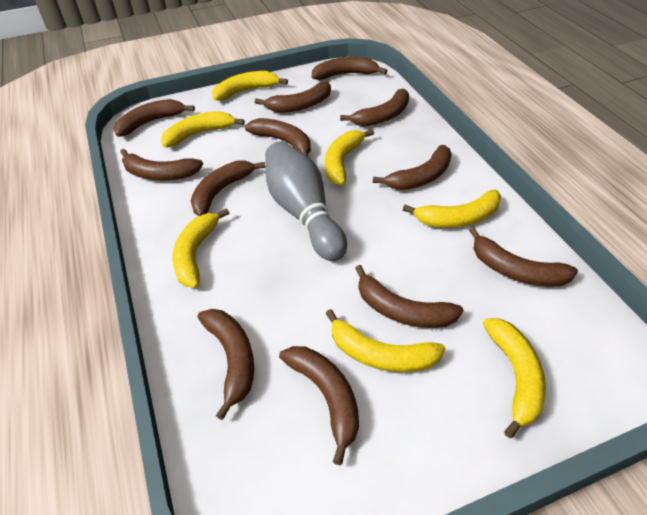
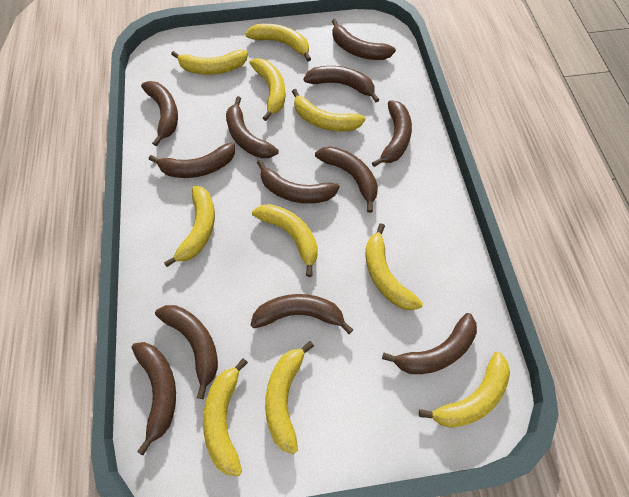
grey bowling pin: 1 -> 0
yellow banana: 7 -> 10

